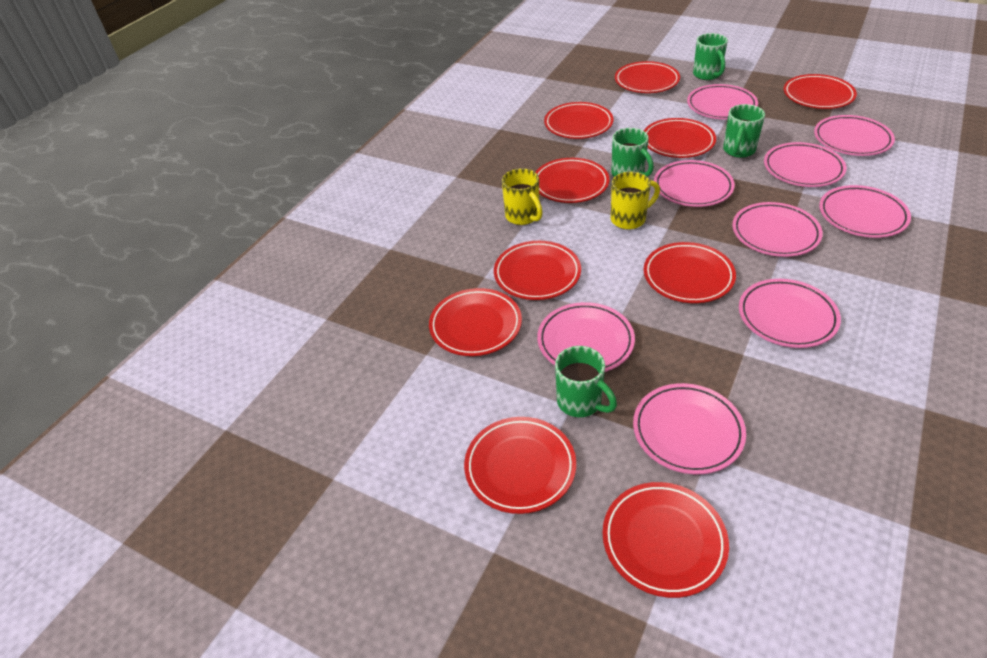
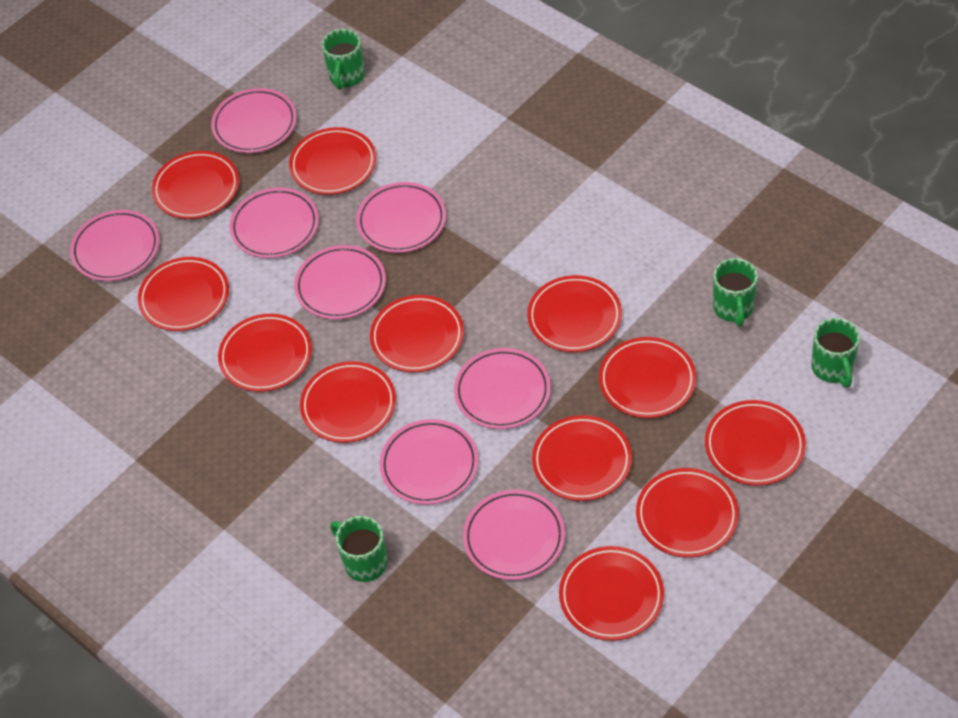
pink plate: 9 -> 8
red plate: 10 -> 12
yellow mug: 2 -> 0

